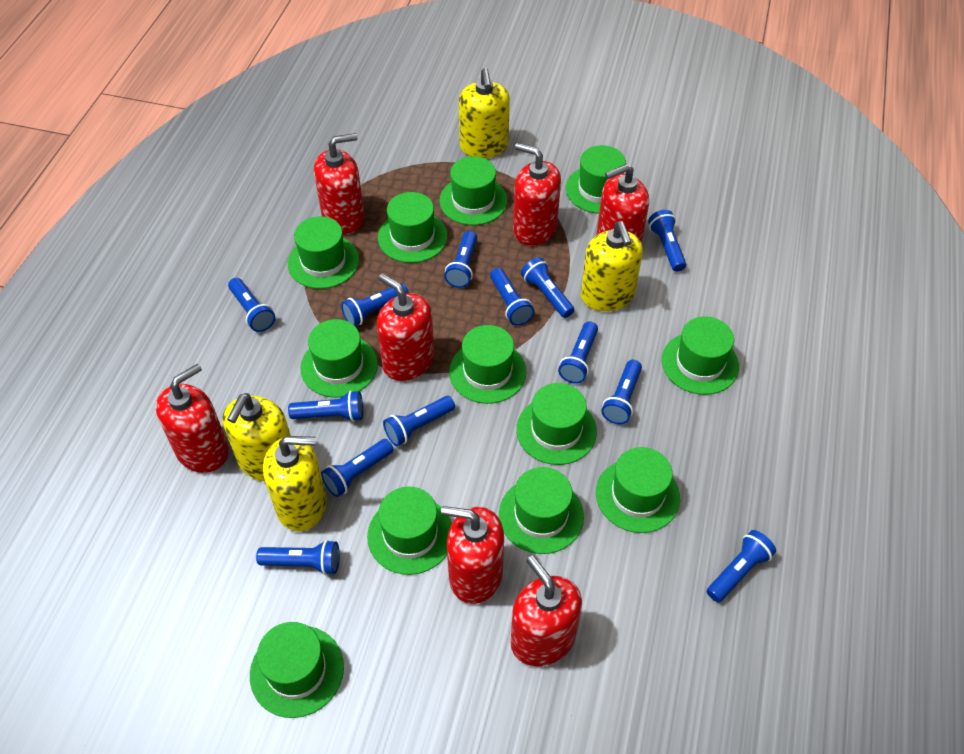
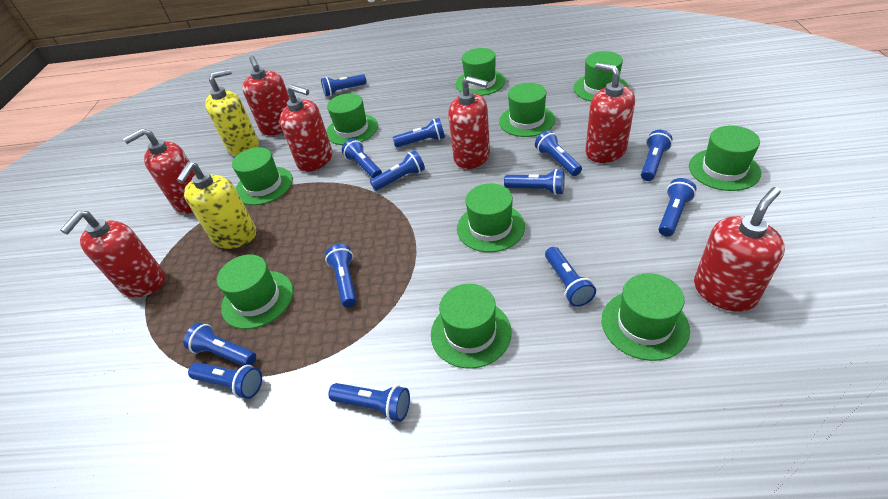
green hat: 12 -> 10
yellow soap dispenser: 4 -> 2

